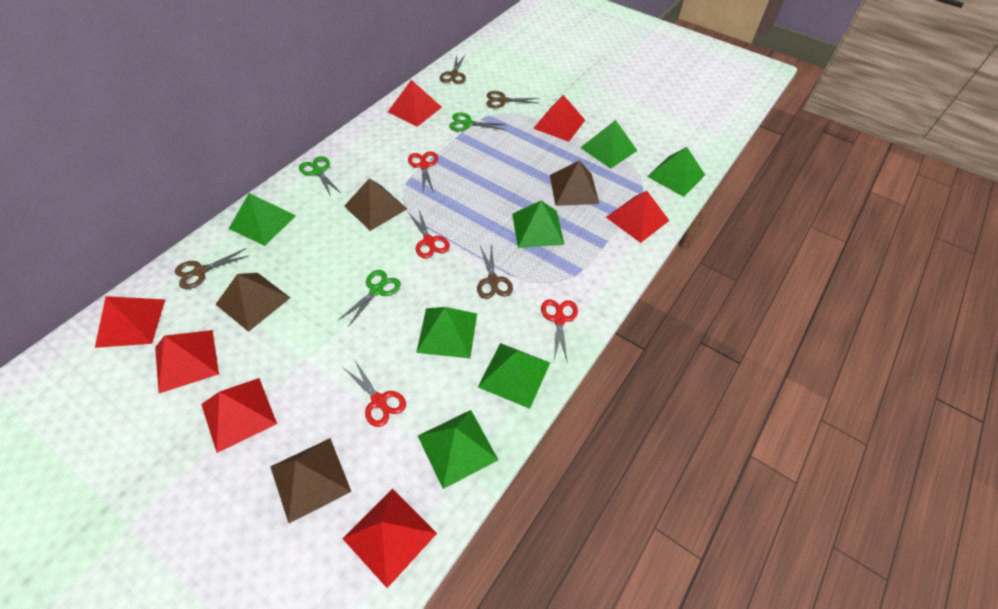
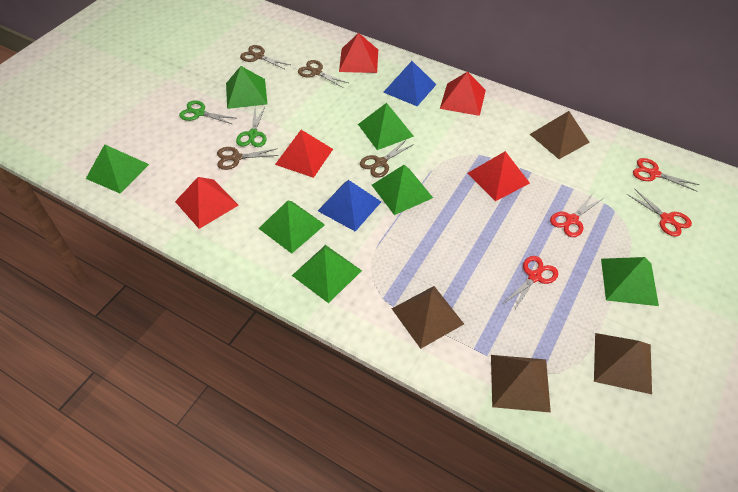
blue pyramid: 0 -> 2
green scissors: 3 -> 2
red pyramid: 7 -> 5

